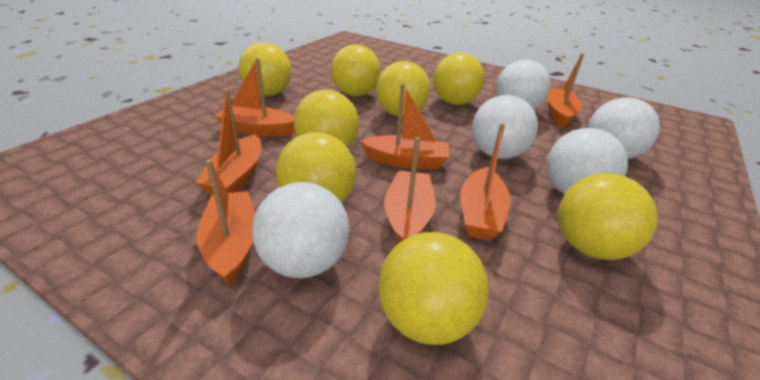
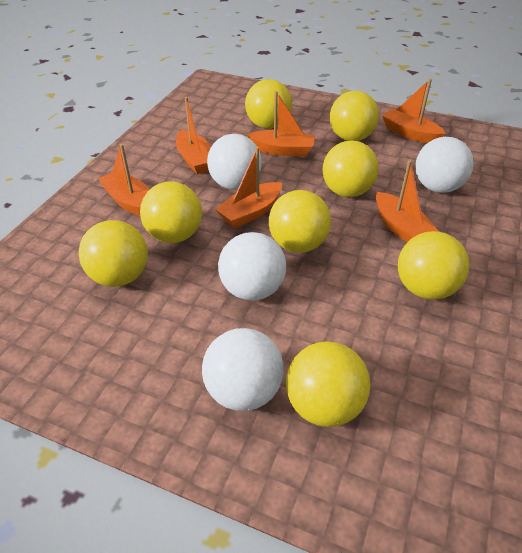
orange boat: 7 -> 6
white ball: 5 -> 4

